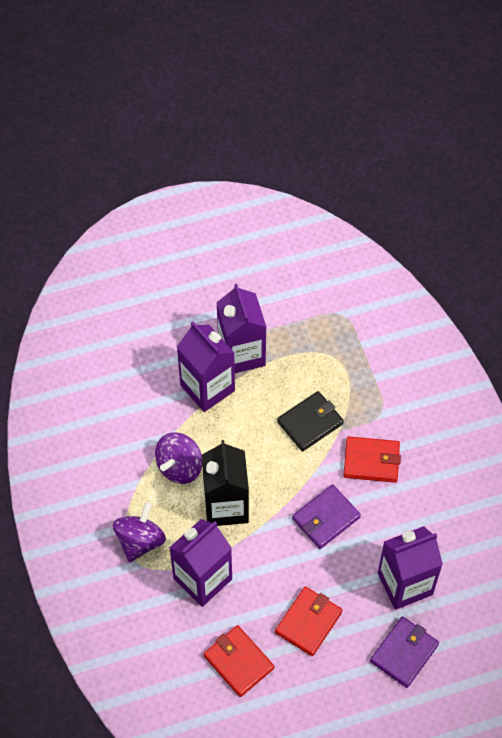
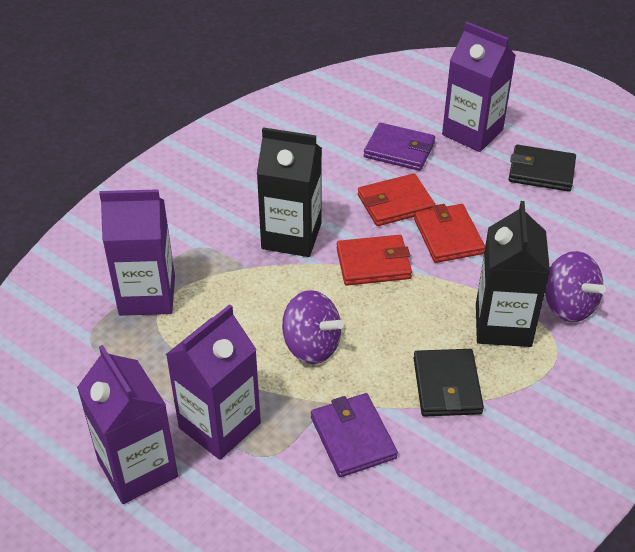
black carton: 1 -> 2
black wallet: 1 -> 2

